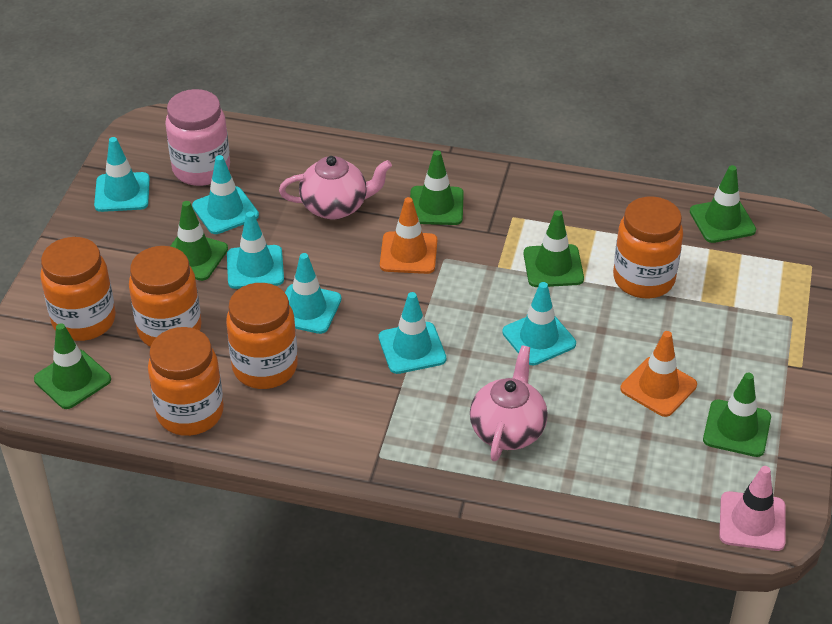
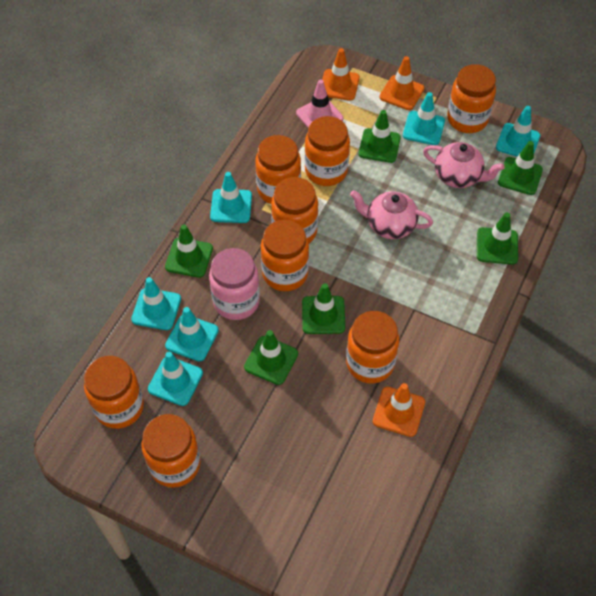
orange jar: 5 -> 8
orange traffic cone: 2 -> 3

